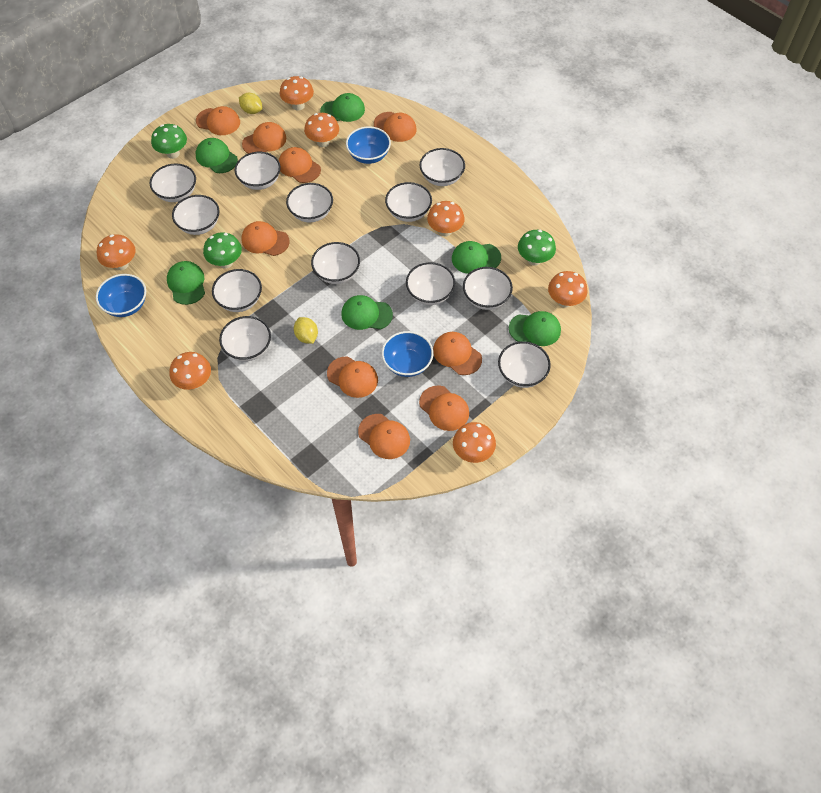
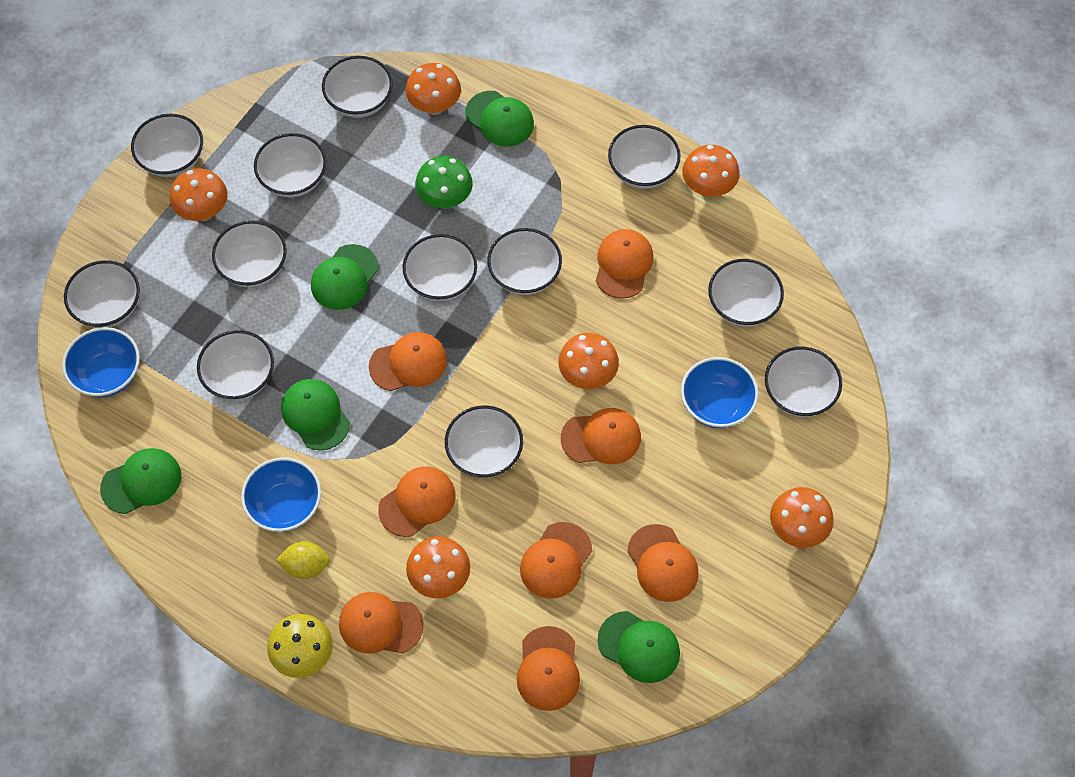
green cap: 6 -> 5
green mushroom: 3 -> 1
orange cap: 9 -> 8
orange mushroom: 7 -> 6
yellow lemon: 2 -> 1
yellow mushroom: 0 -> 1

